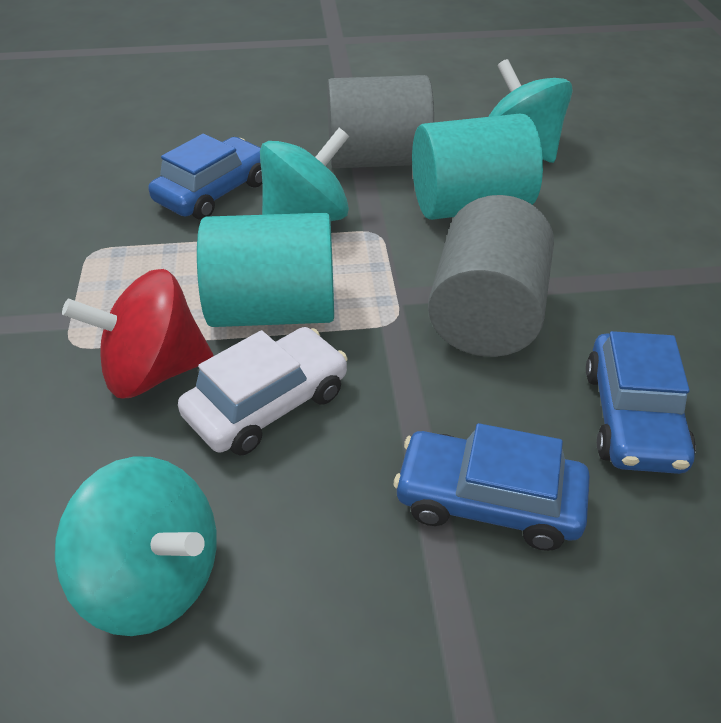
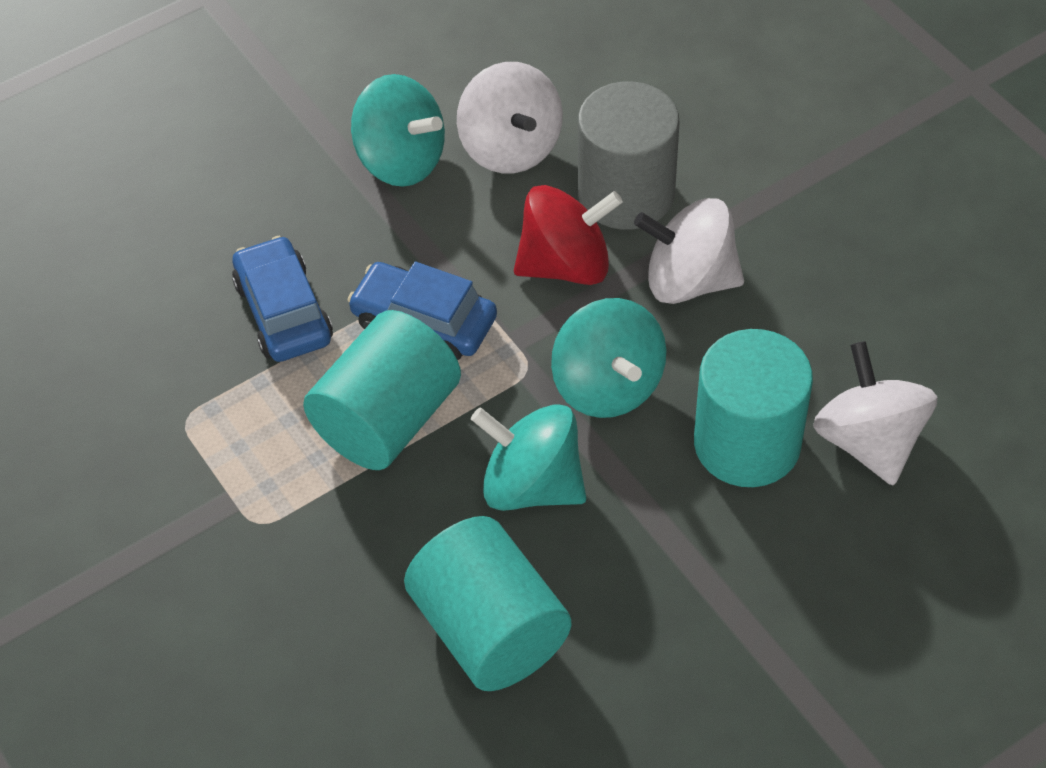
blue car: 3 -> 2
grey cylinder: 2 -> 1
turquoise cylinder: 2 -> 3
white car: 1 -> 0
white spinning top: 0 -> 3

